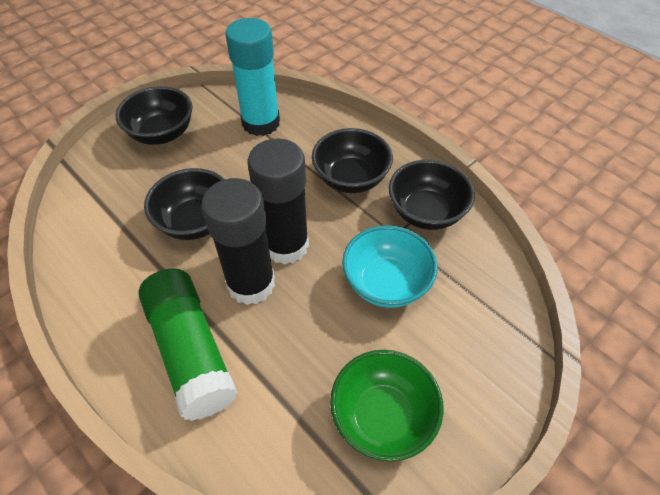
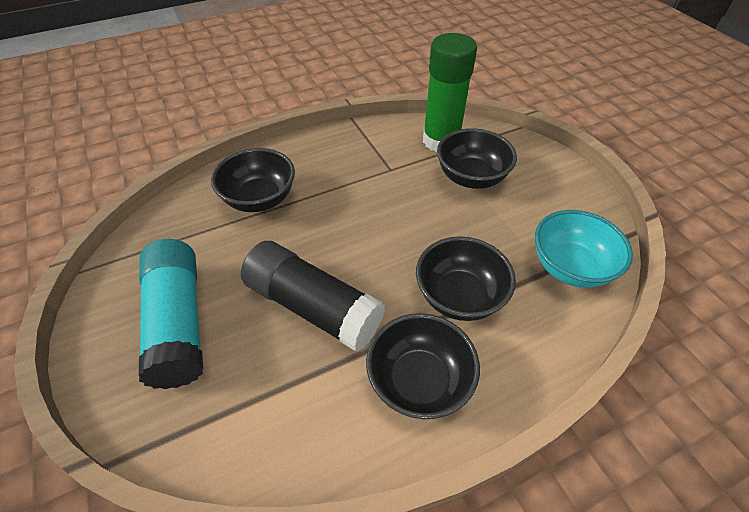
black glue stick: 2 -> 1
green bowl: 1 -> 0

